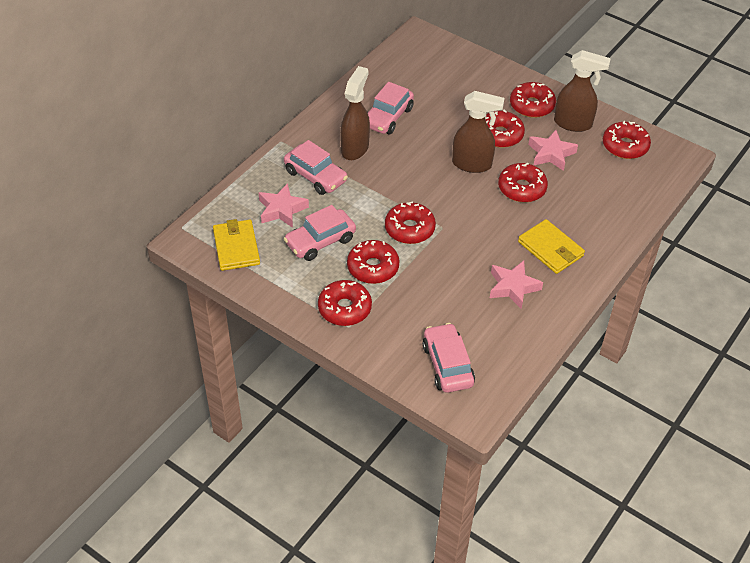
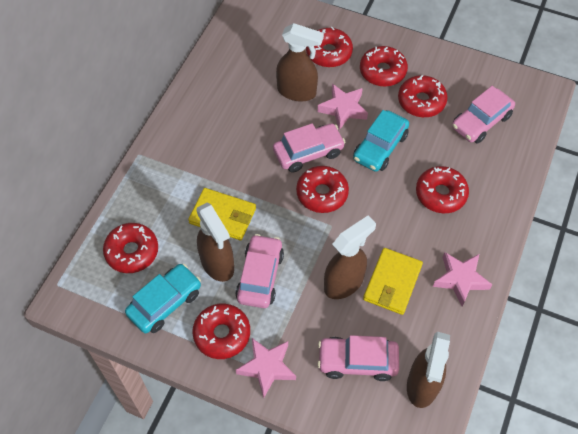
brown spray bottle: 3 -> 4
turquoise car: 0 -> 2

